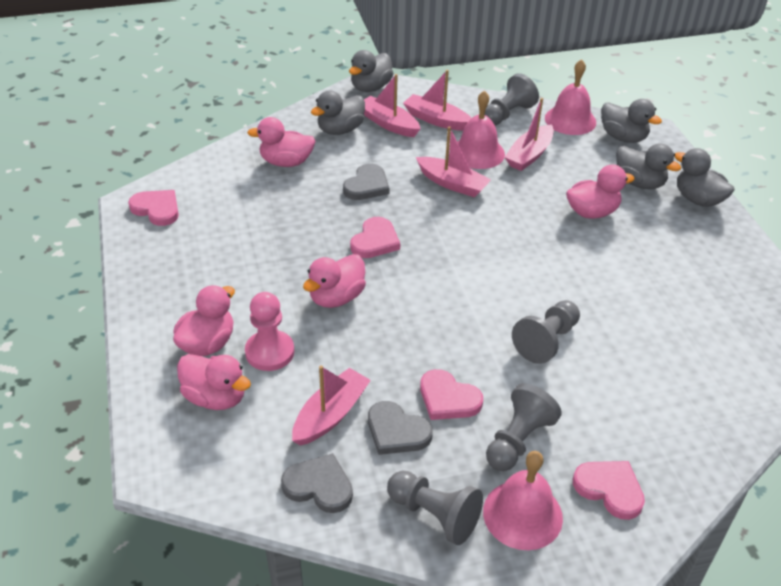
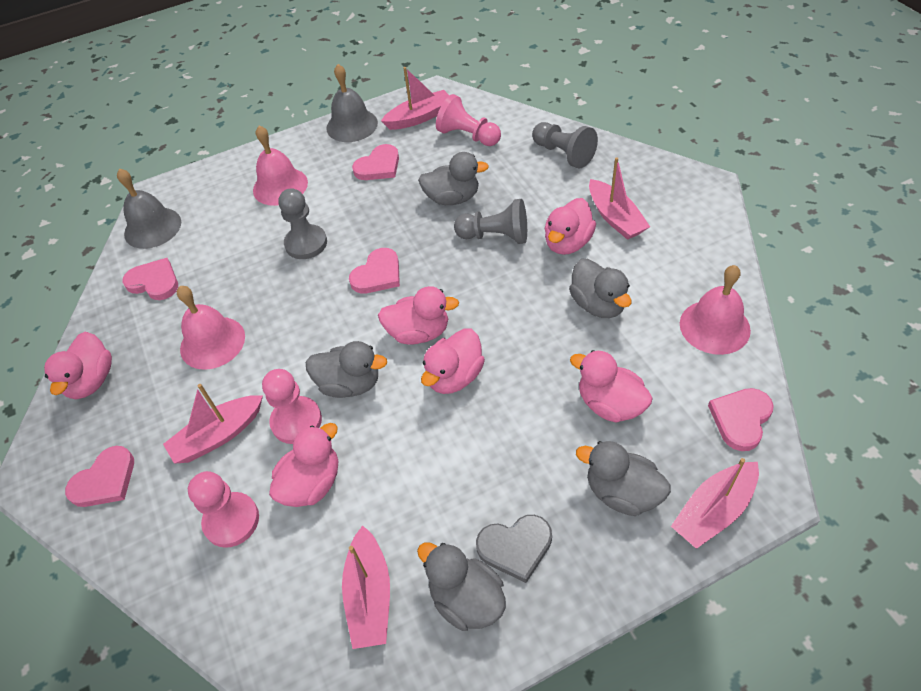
grey bell: 0 -> 2
grey heart: 3 -> 1
grey pawn: 4 -> 3
pink duck: 5 -> 6
pink heart: 4 -> 5
pink pawn: 1 -> 3

